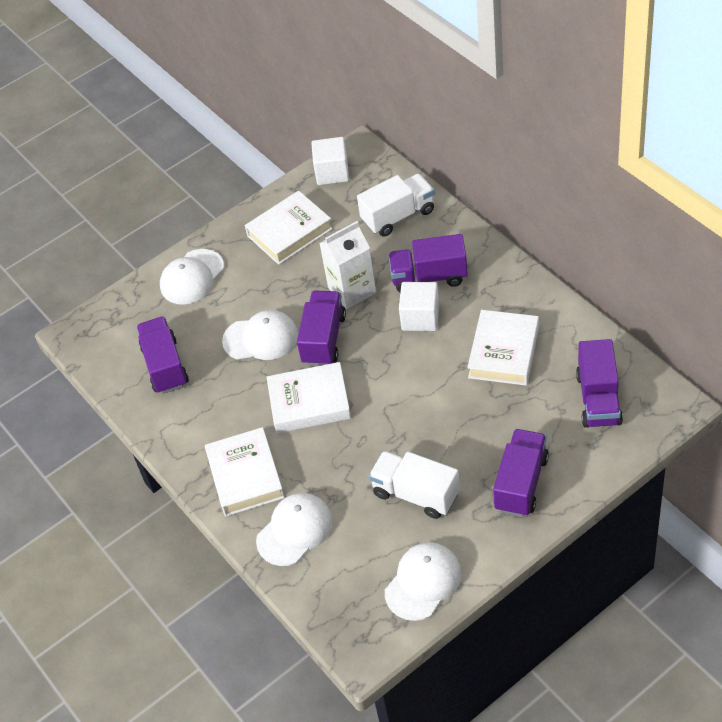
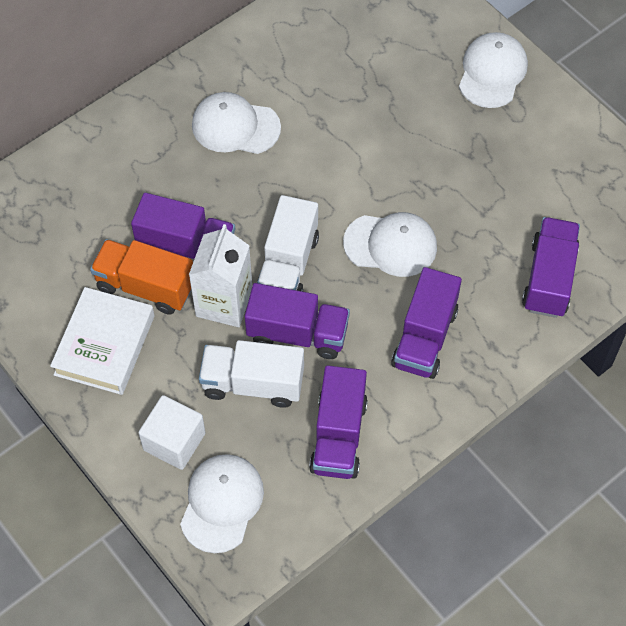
orange truck: 0 -> 1
white book: 4 -> 1
white cube: 2 -> 1

